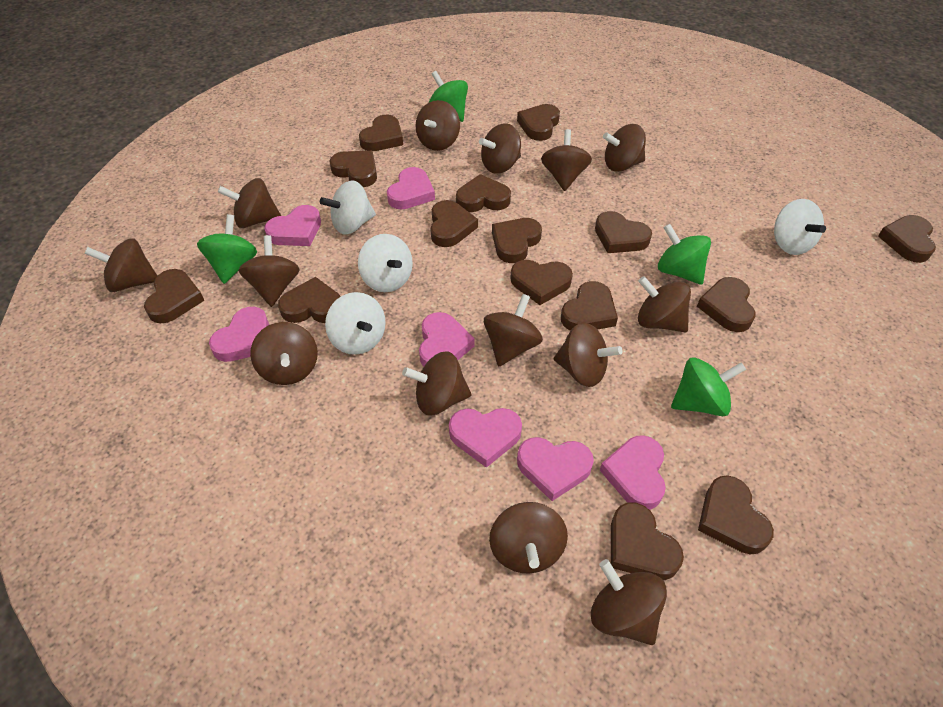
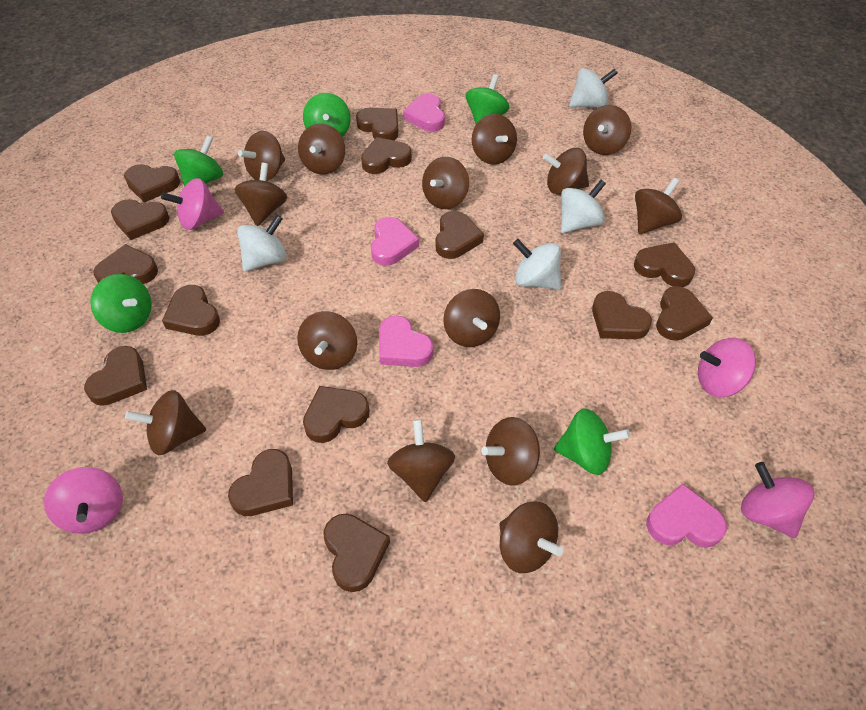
brown heart: 15 -> 14
green spinning top: 4 -> 5
pink heart: 7 -> 4
pink spinning top: 0 -> 4

